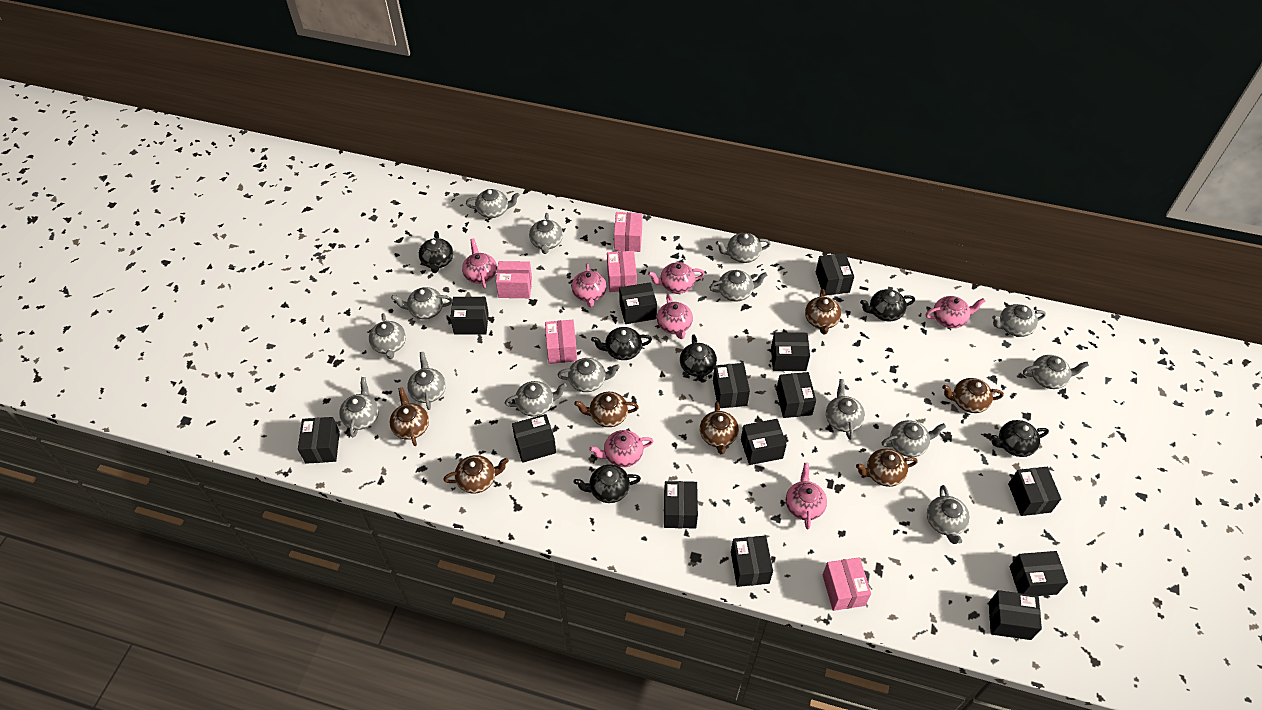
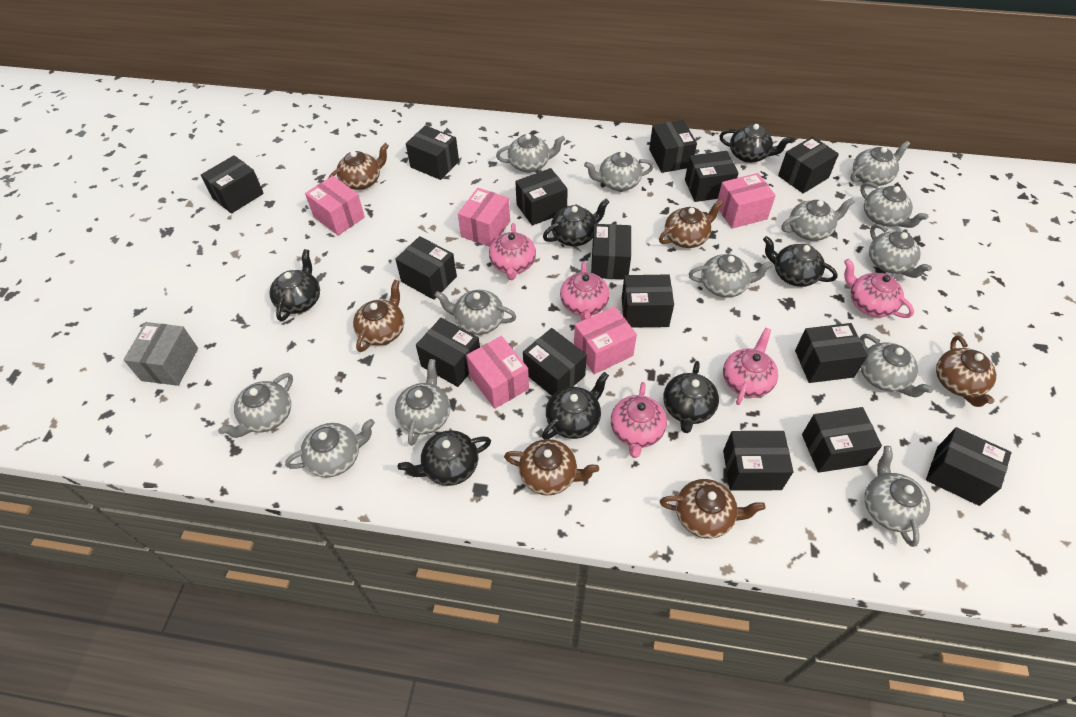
black box: 14 -> 15
black teapot: 6 -> 7
brown teapot: 7 -> 6
grey box: 0 -> 1
grey teapot: 15 -> 13
pink teapot: 7 -> 5

